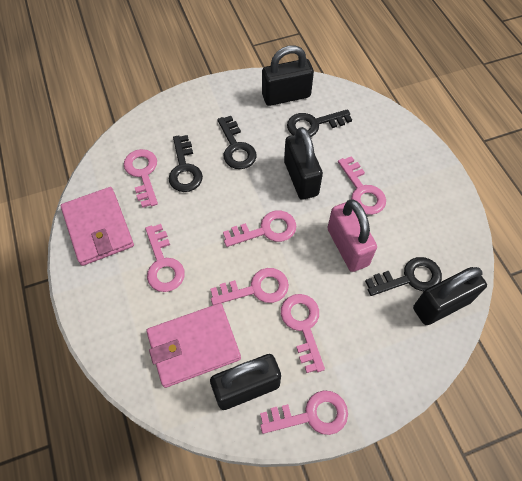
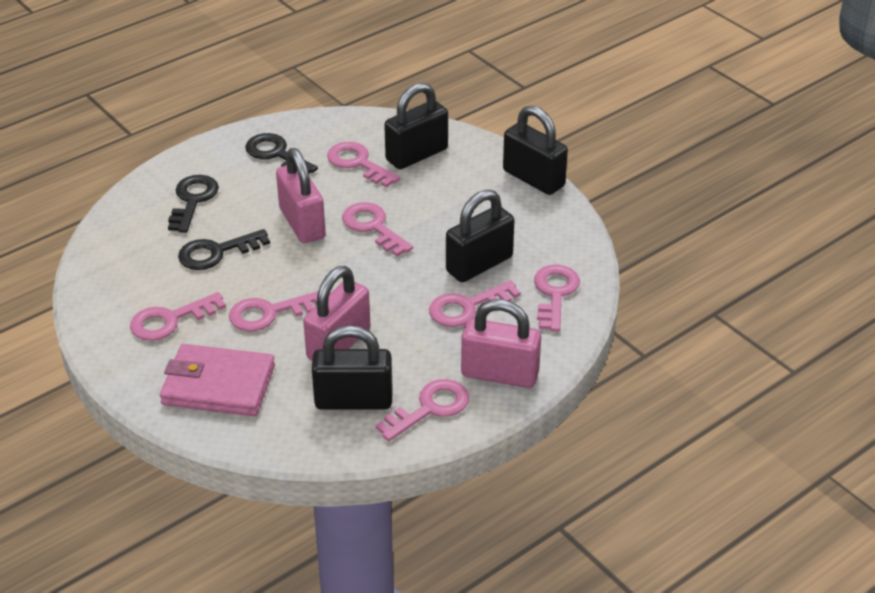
black key: 4 -> 3
pink padlock: 1 -> 3
pink wallet: 2 -> 1

